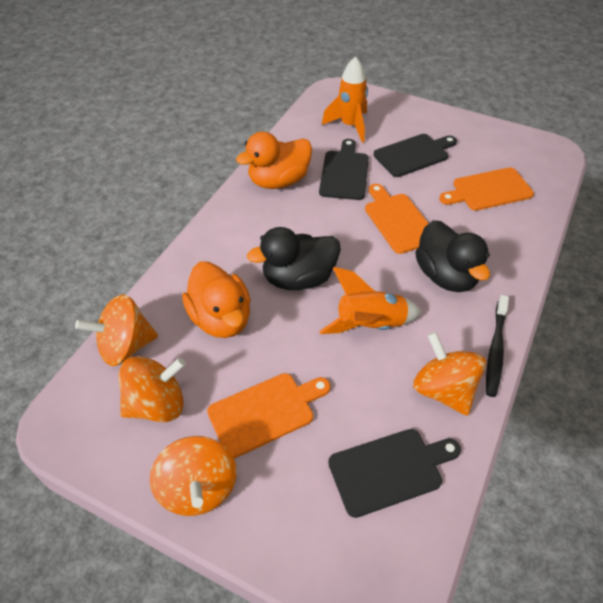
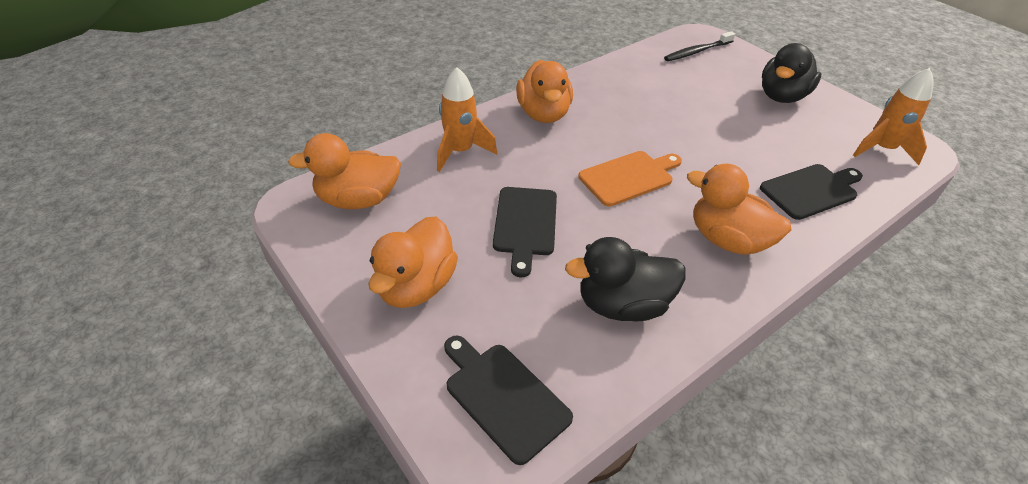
orange cutting board: 3 -> 1
orange duck: 2 -> 4
orange spinning top: 4 -> 0

